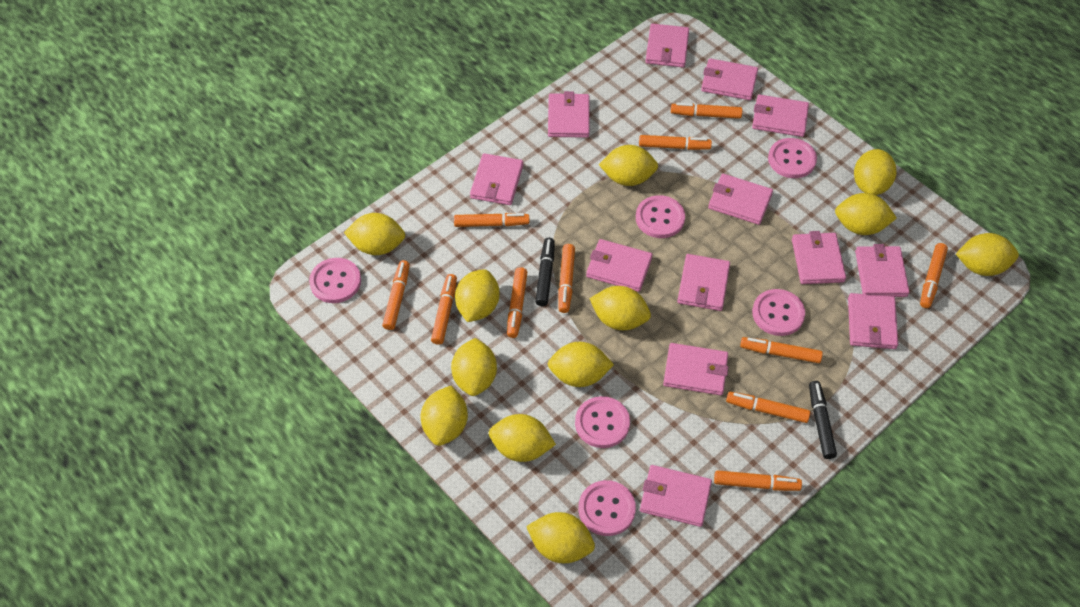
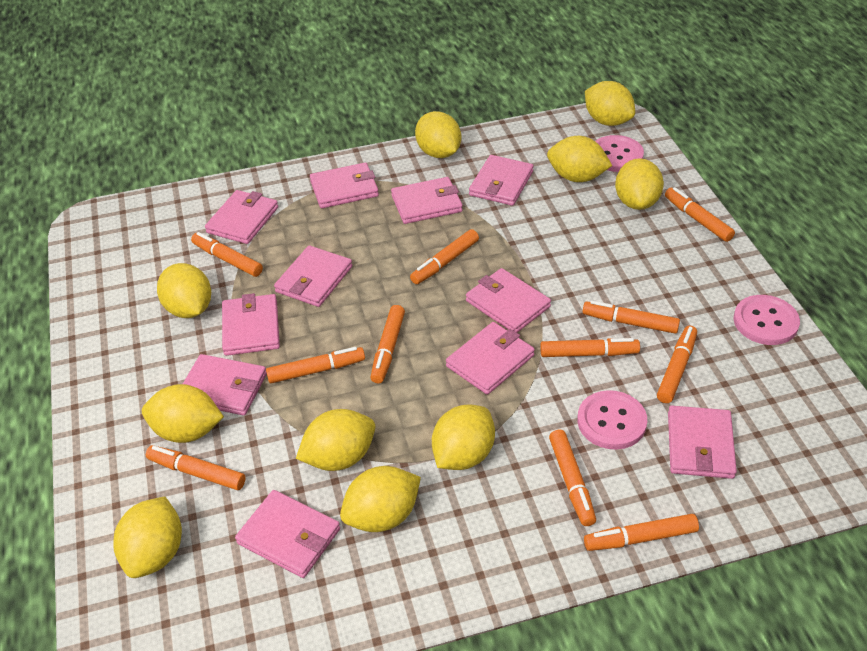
black marker: 2 -> 0
pink button: 6 -> 3
pink wallet: 13 -> 11
yellow lemon: 12 -> 10

